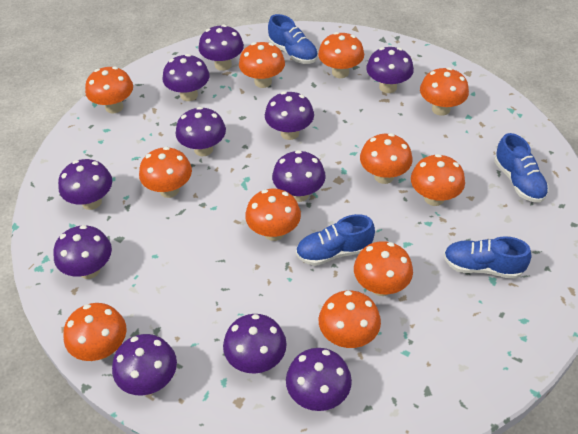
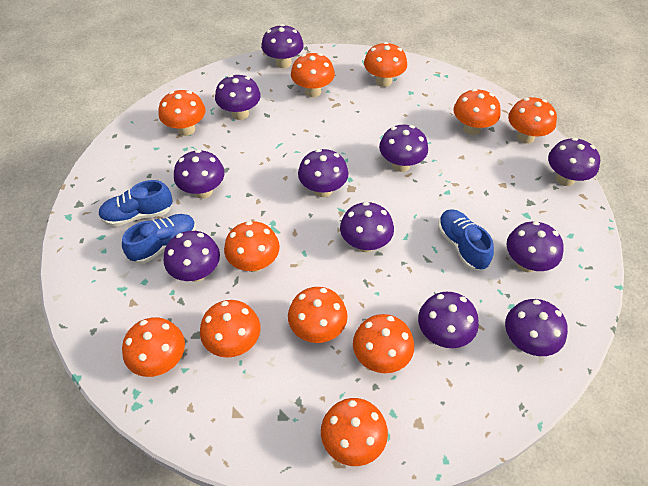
blue shoe: 4 -> 3

